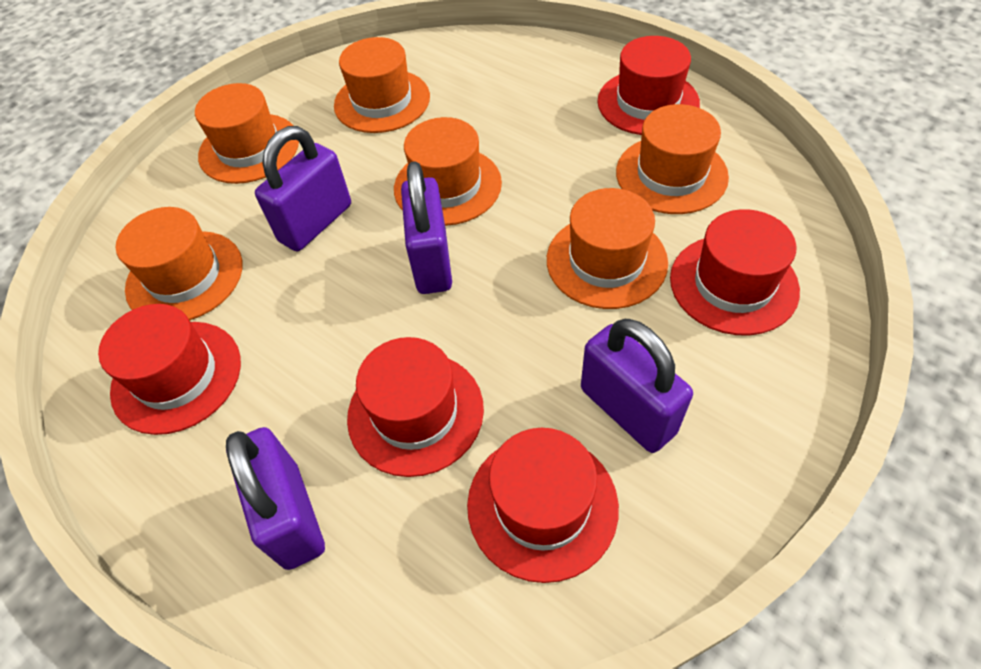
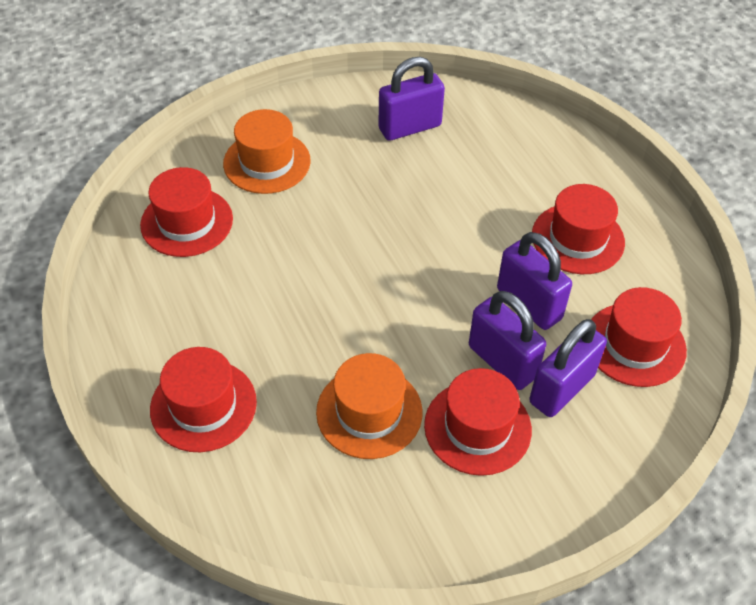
orange hat: 6 -> 2

